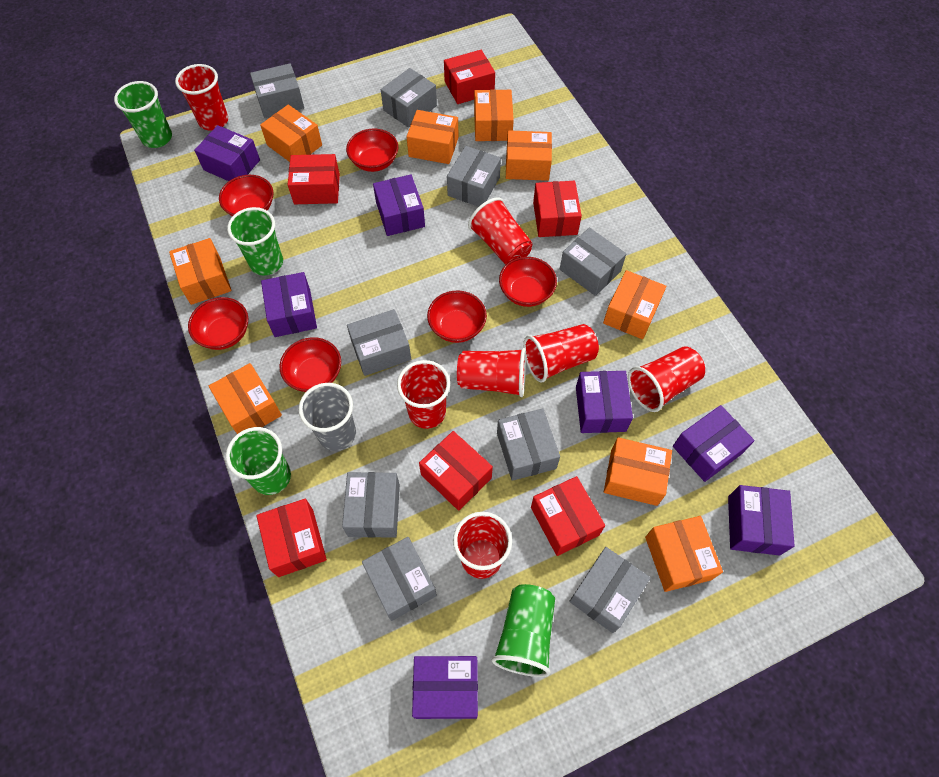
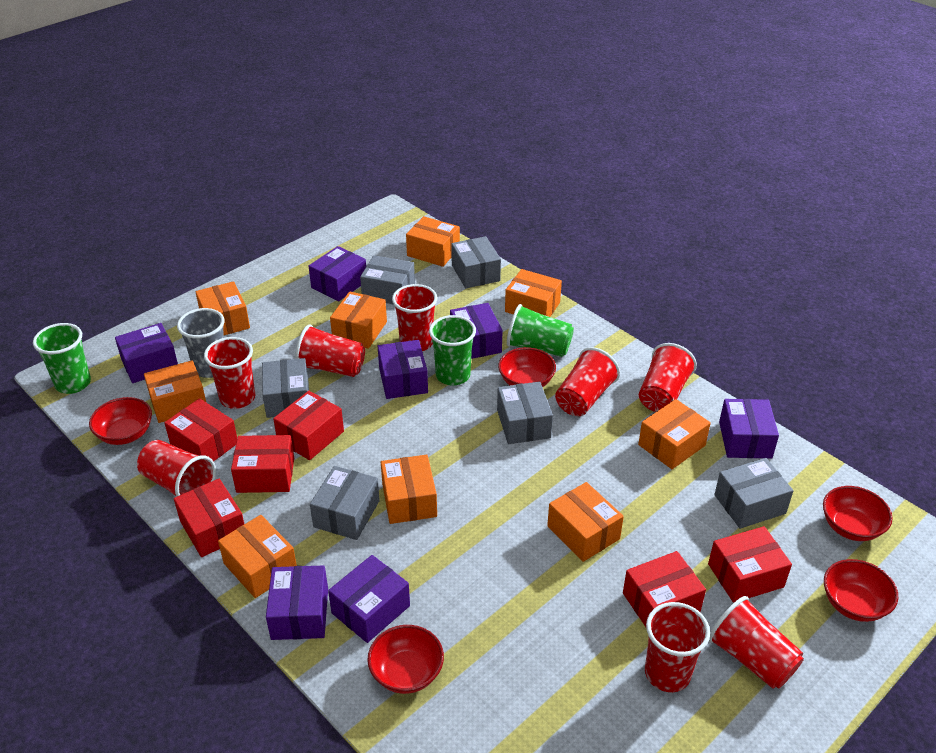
green cup: 4 -> 3
grey box: 9 -> 6
red bowl: 6 -> 5
red cup: 7 -> 8

